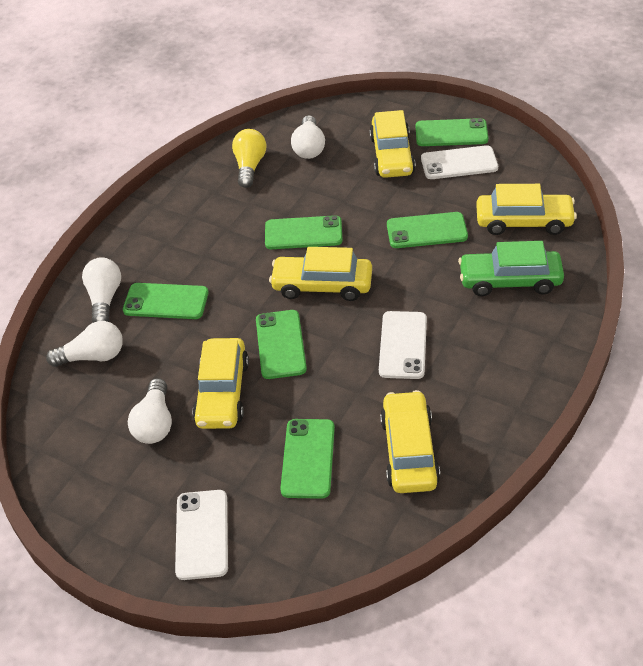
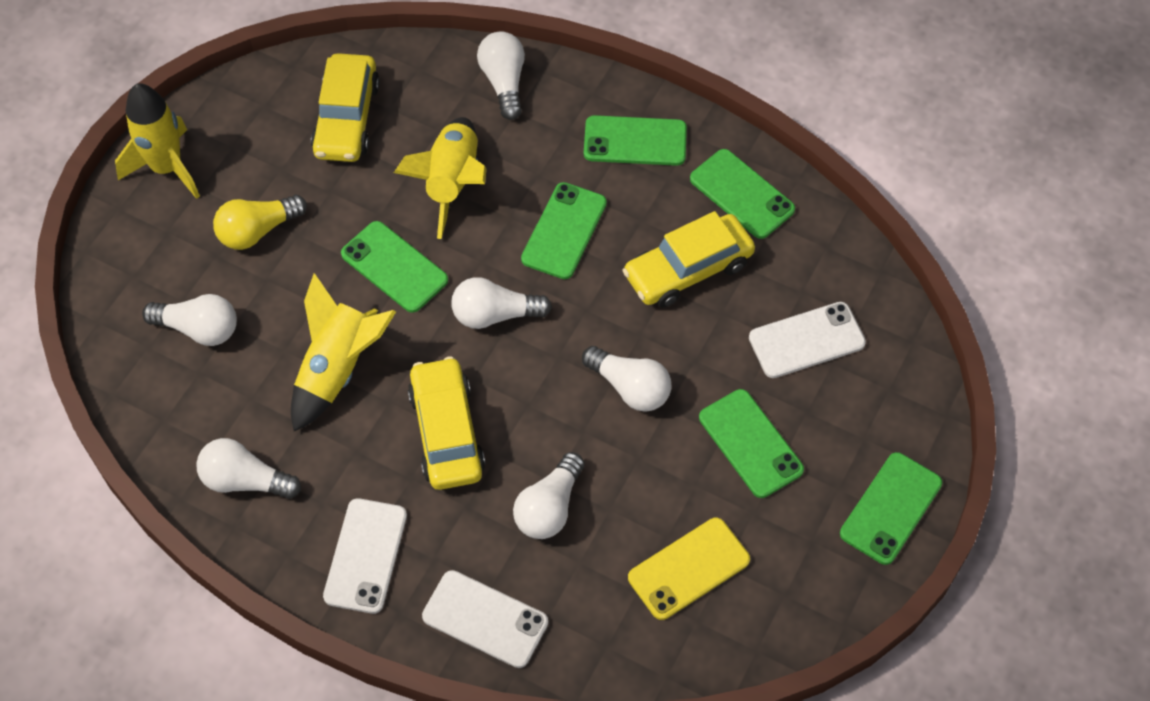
green car: 1 -> 0
white light bulb: 4 -> 6
yellow car: 5 -> 3
yellow phone: 0 -> 1
yellow rocket: 0 -> 3

